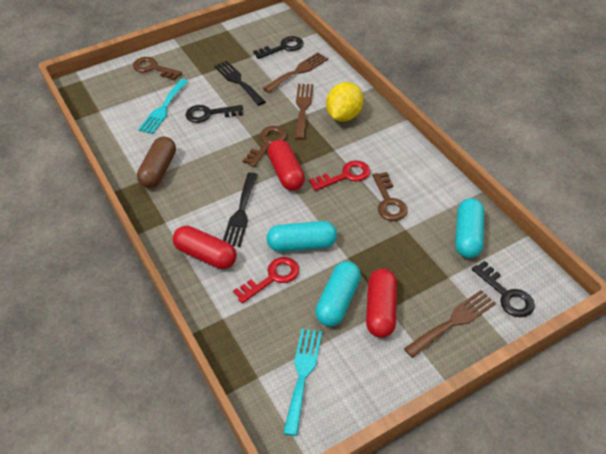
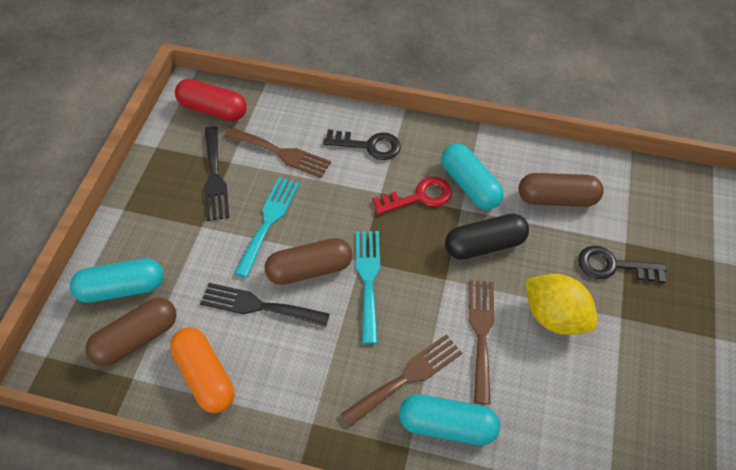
black capsule: 0 -> 1
black key: 3 -> 2
brown capsule: 1 -> 3
brown key: 3 -> 0
orange capsule: 0 -> 1
red capsule: 3 -> 1
red key: 2 -> 1

